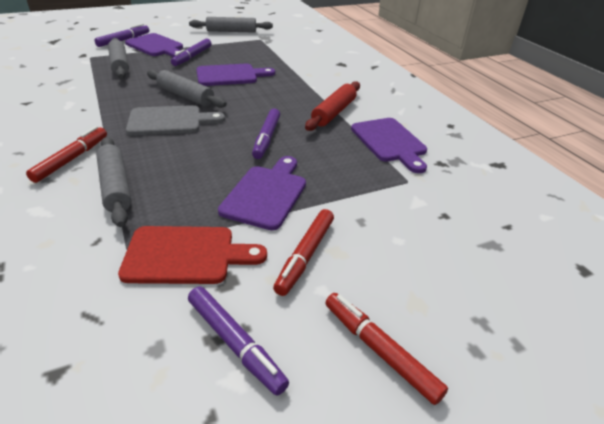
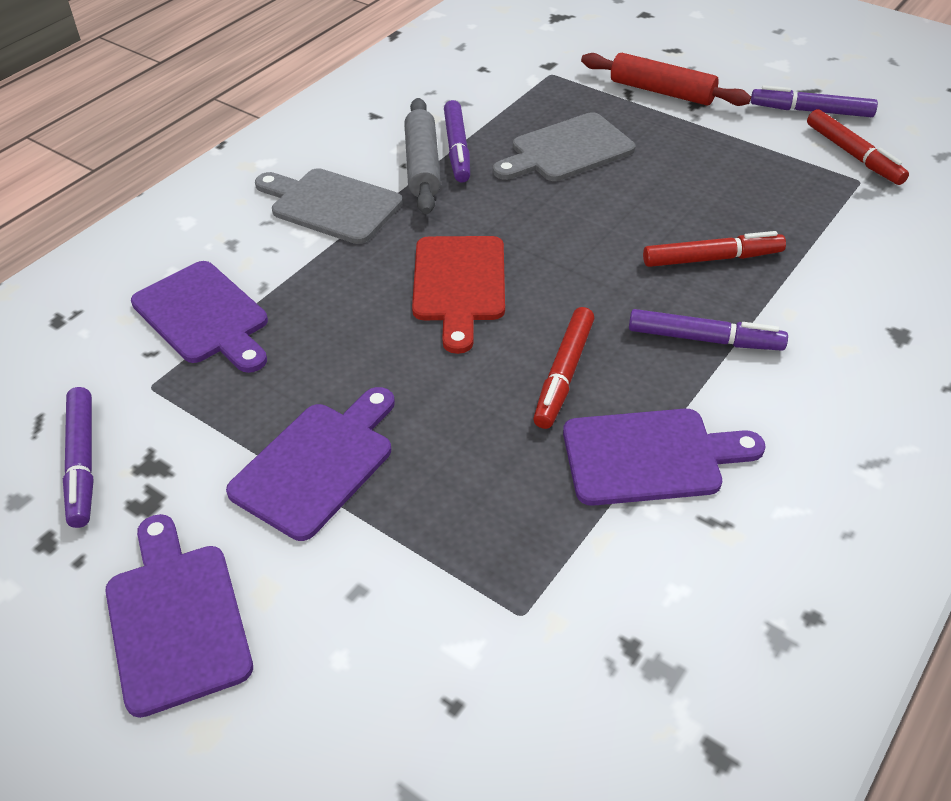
grey cutting board: 1 -> 2
grey rolling pin: 4 -> 1

